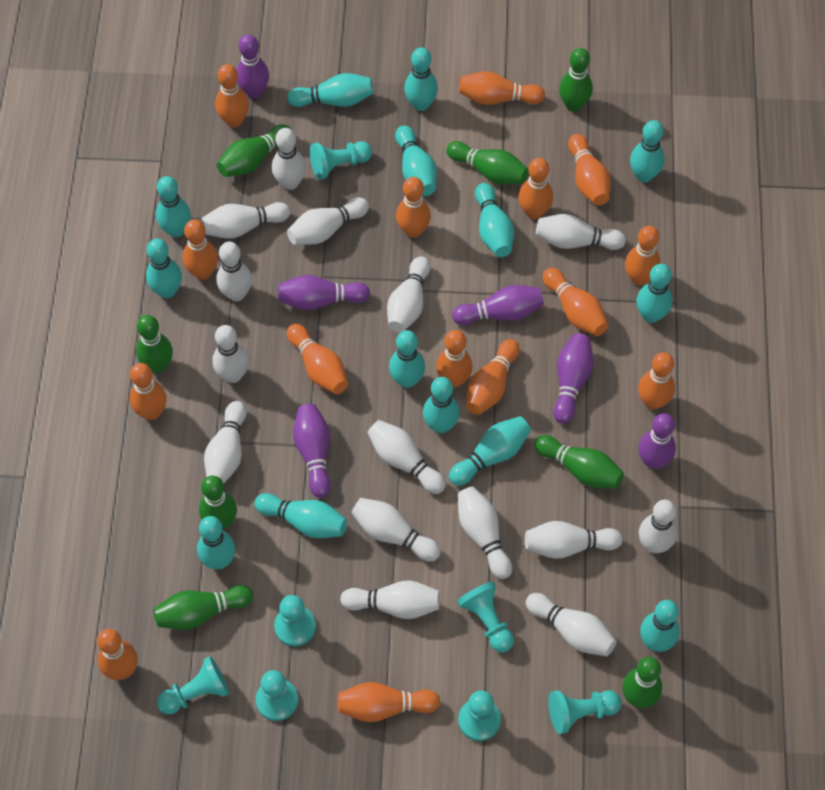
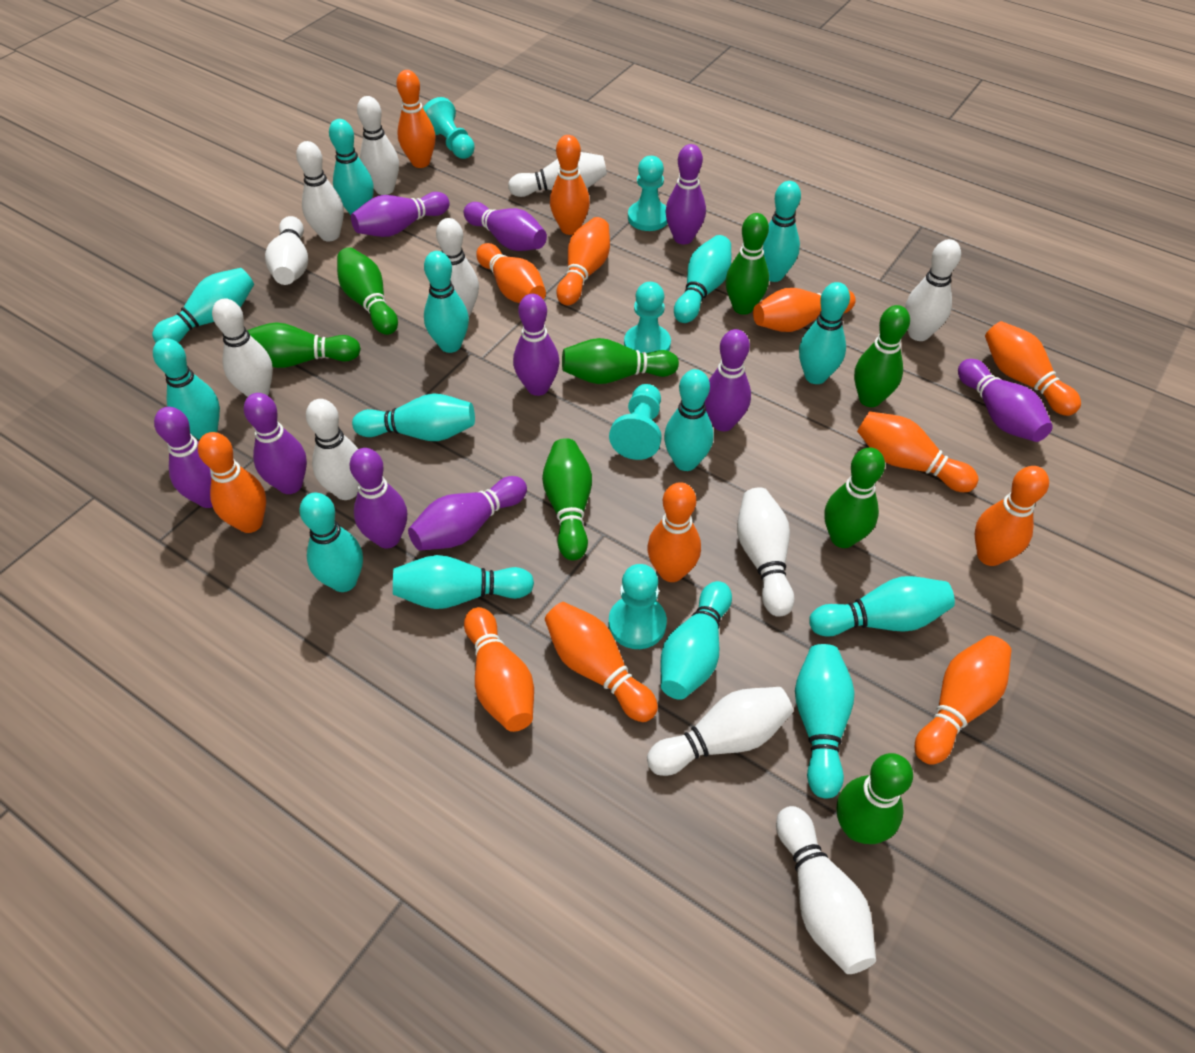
orange bowling pin: 15 -> 13
purple bowling pin: 6 -> 10
turquoise pawn: 7 -> 5
white bowling pin: 15 -> 11

